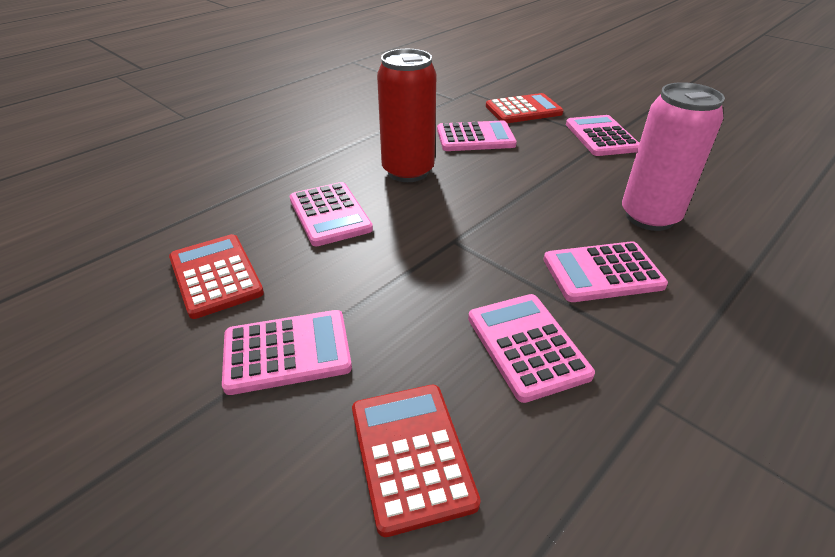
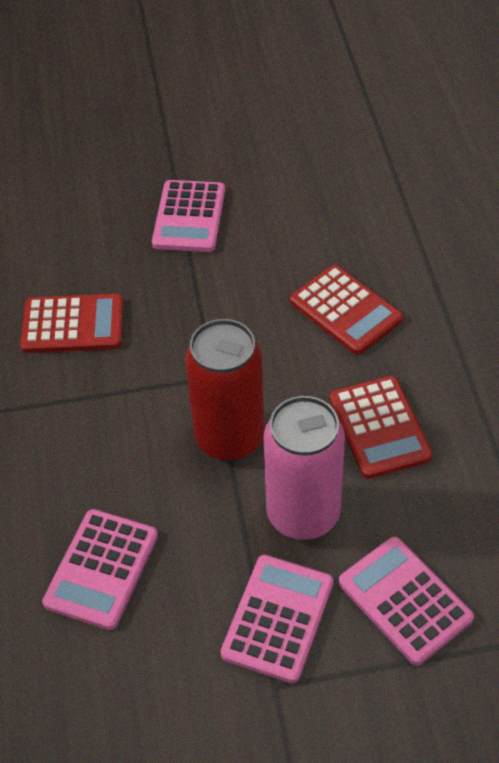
pink calculator: 6 -> 4

